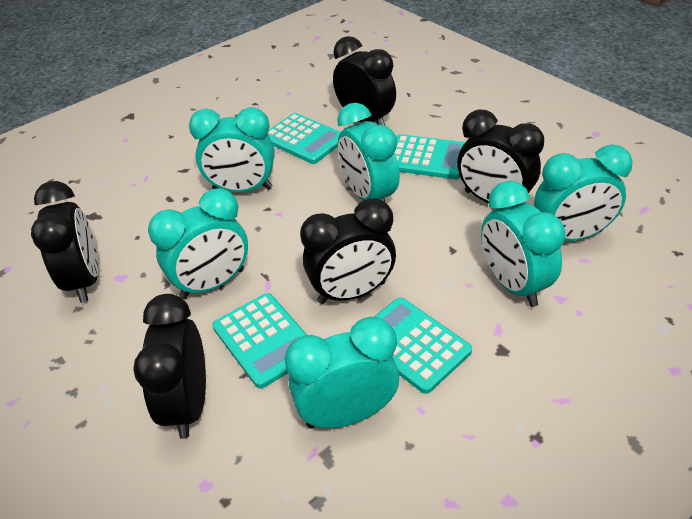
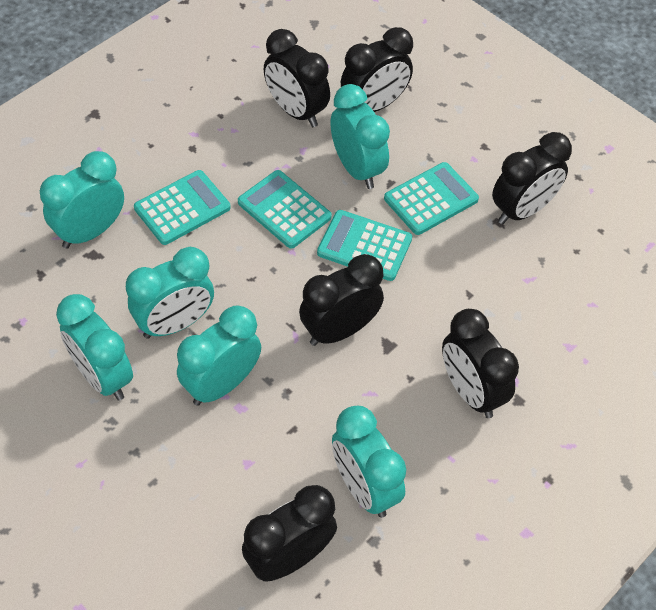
black clock: 5 -> 6

